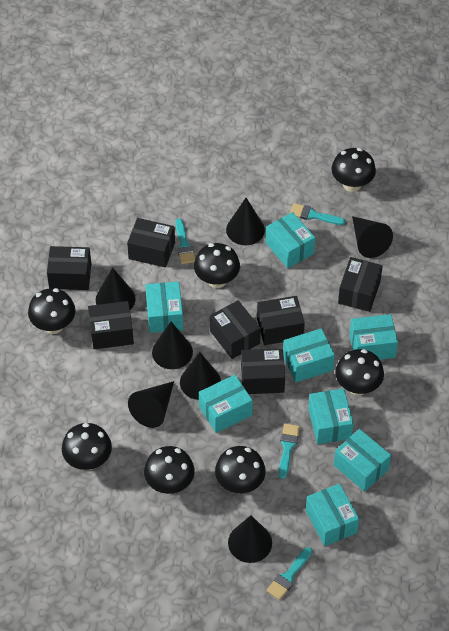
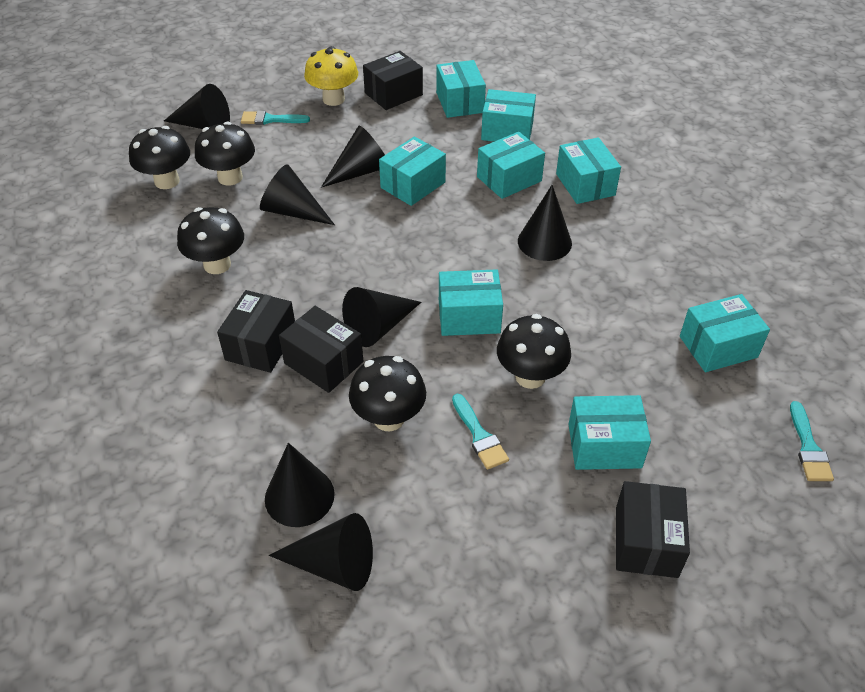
black box: 7 -> 4
black mushroom: 7 -> 5
turquoise brush: 4 -> 3
yellow mushroom: 0 -> 1

